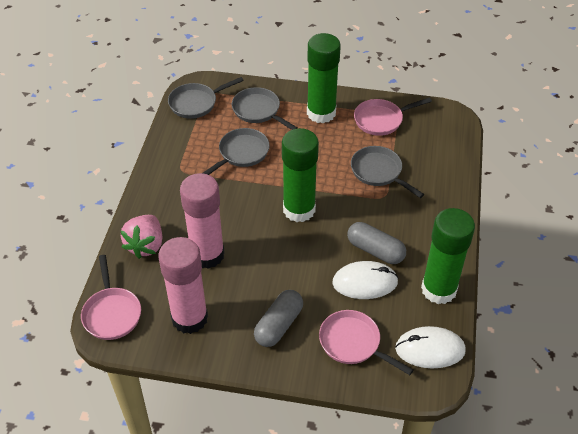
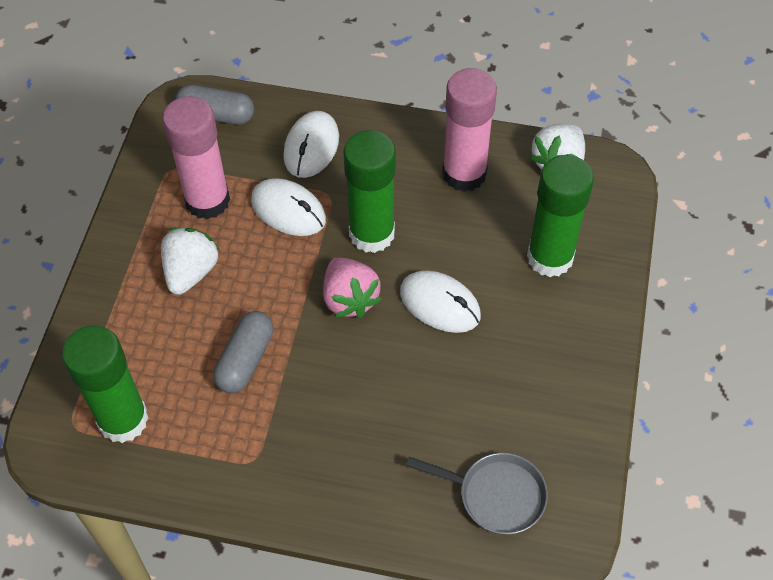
grey pan: 4 -> 1
pink pan: 3 -> 0
white mouse: 2 -> 3
white strawberry: 0 -> 2

